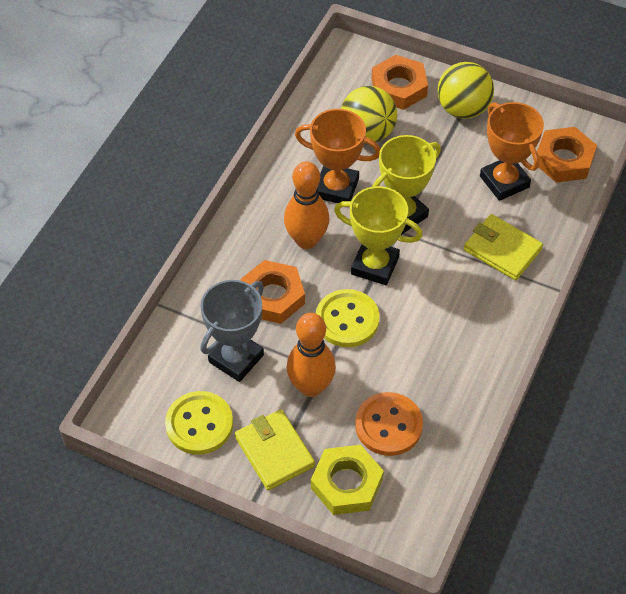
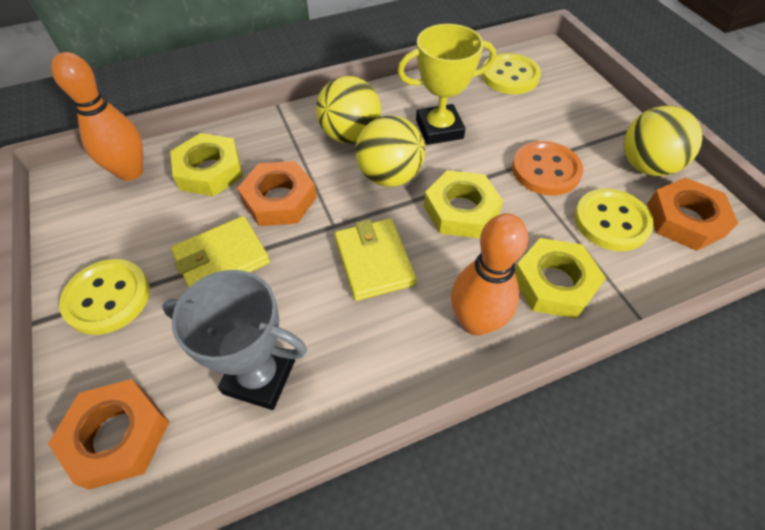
orange trophy: 2 -> 0
yellow ball: 2 -> 3
yellow button: 2 -> 3
yellow nut: 1 -> 3
yellow trophy: 2 -> 1

